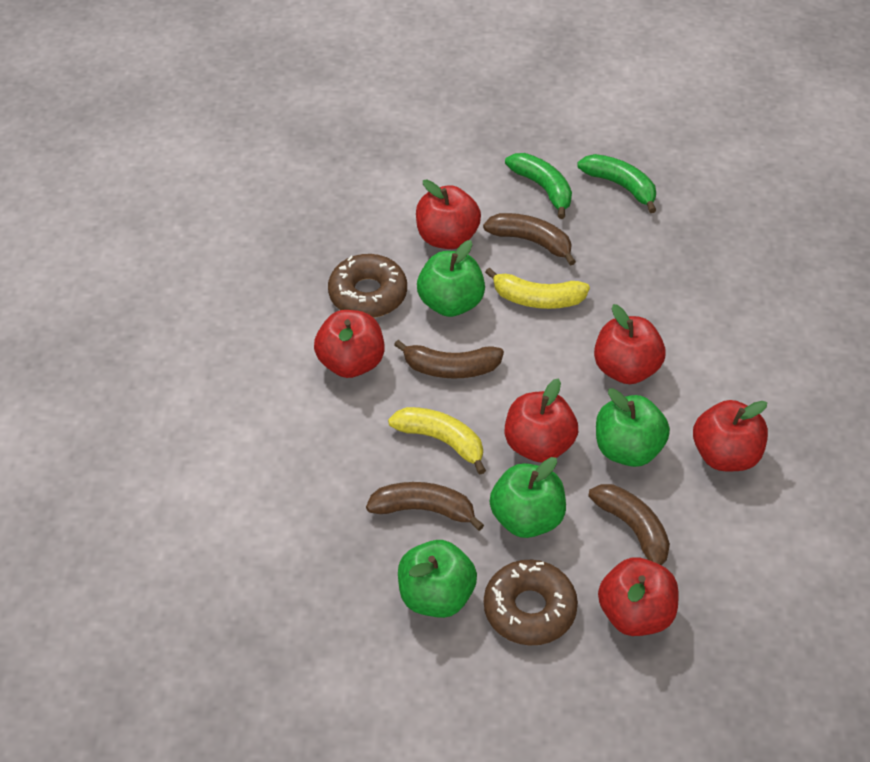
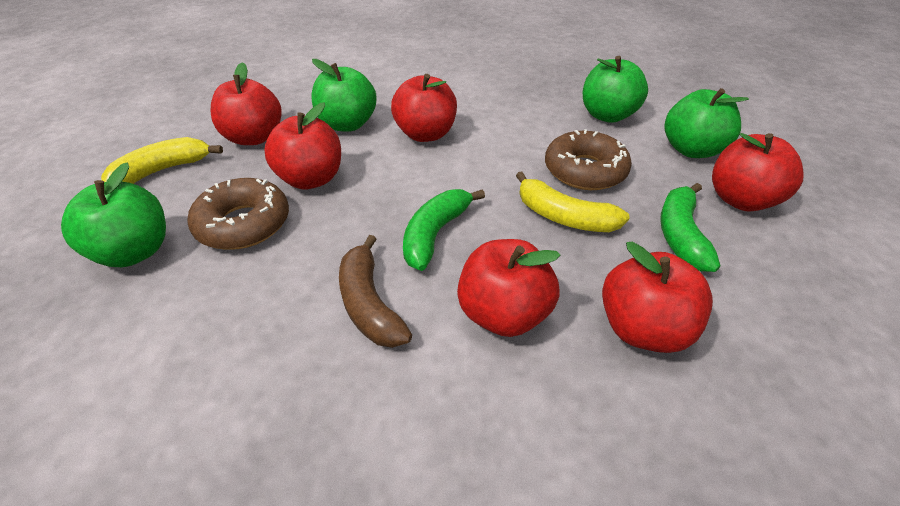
brown banana: 4 -> 1

